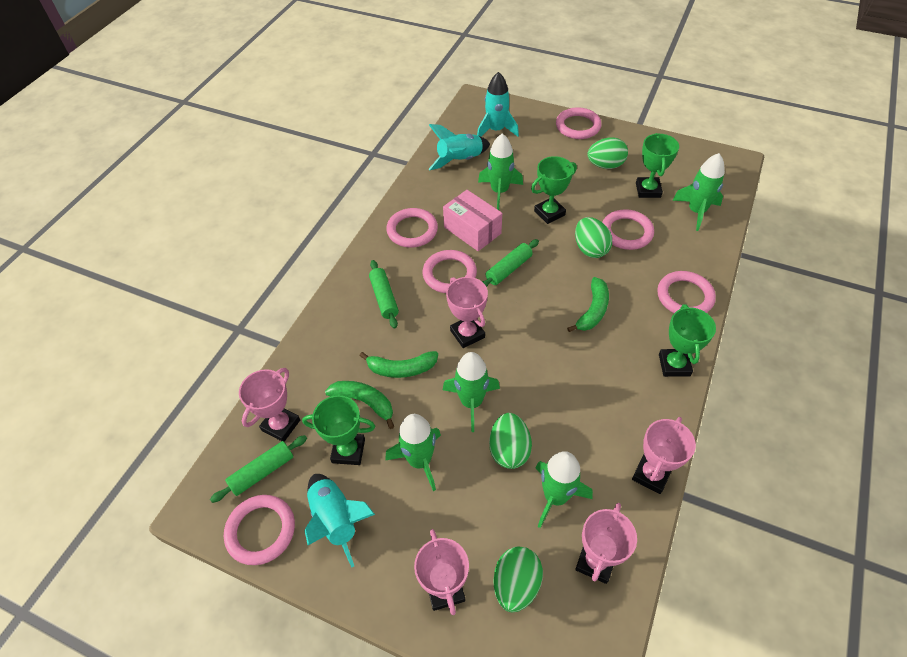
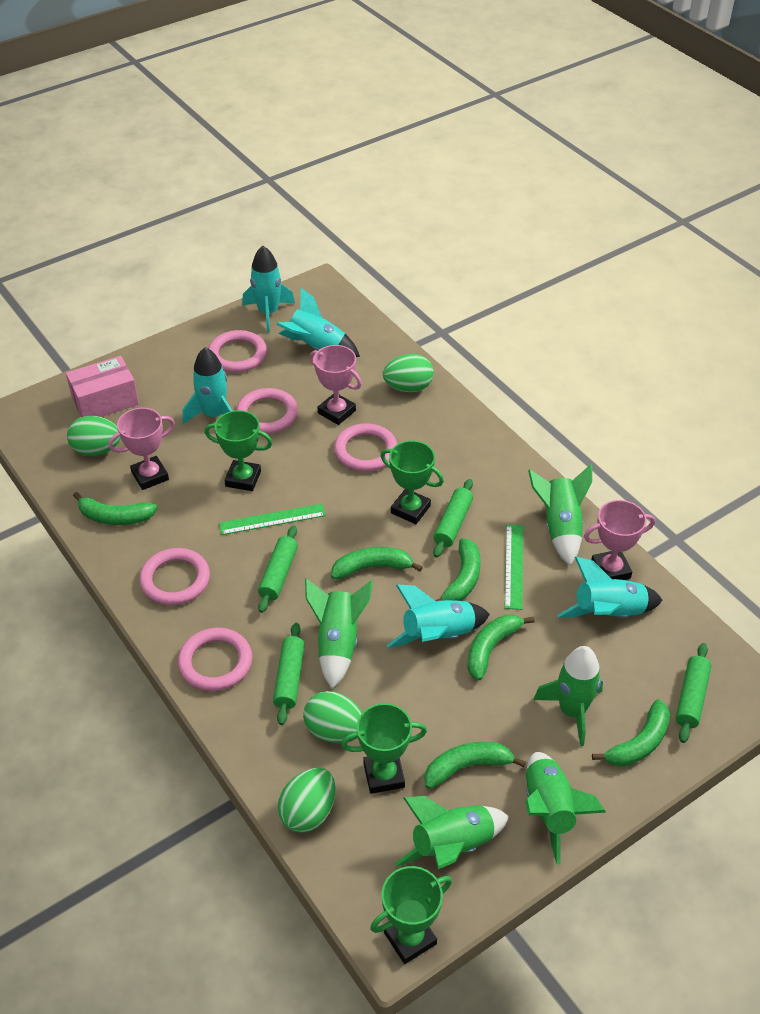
green banana: 3 -> 6
green rolling pin: 3 -> 4
green ruler: 0 -> 2
pink ring: 6 -> 5
pink trophy: 5 -> 3
turquoise rocket: 3 -> 5

